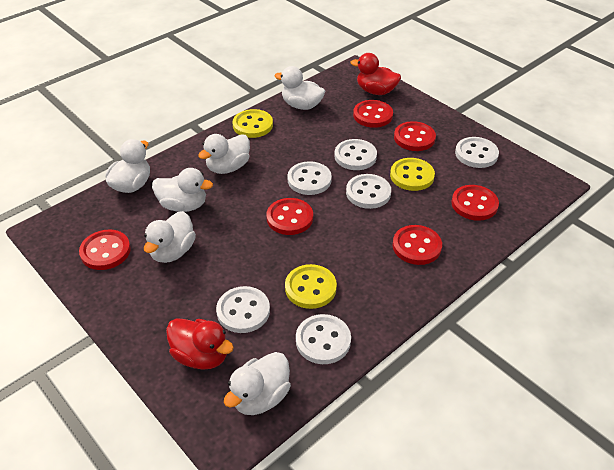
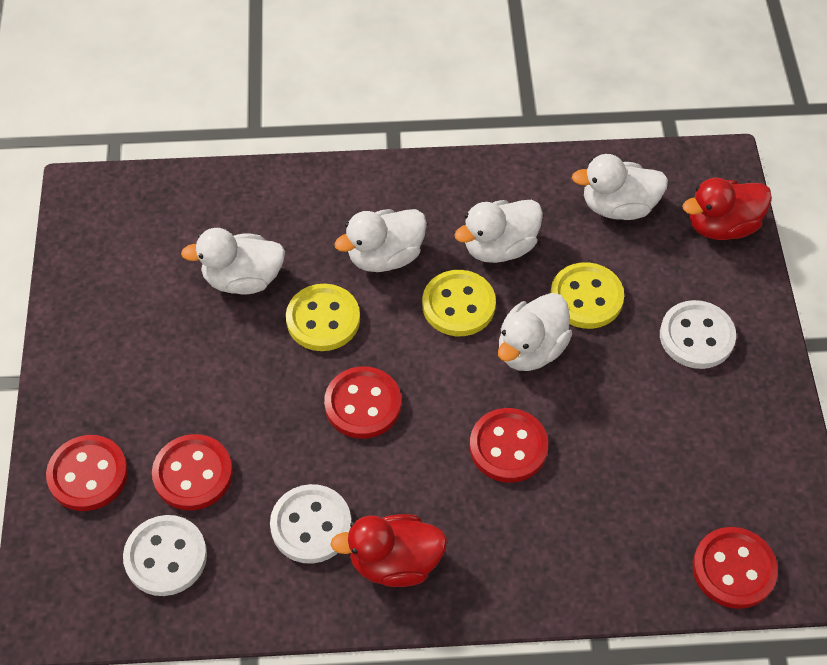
red button: 6 -> 5
white button: 6 -> 3
white duck: 6 -> 5

